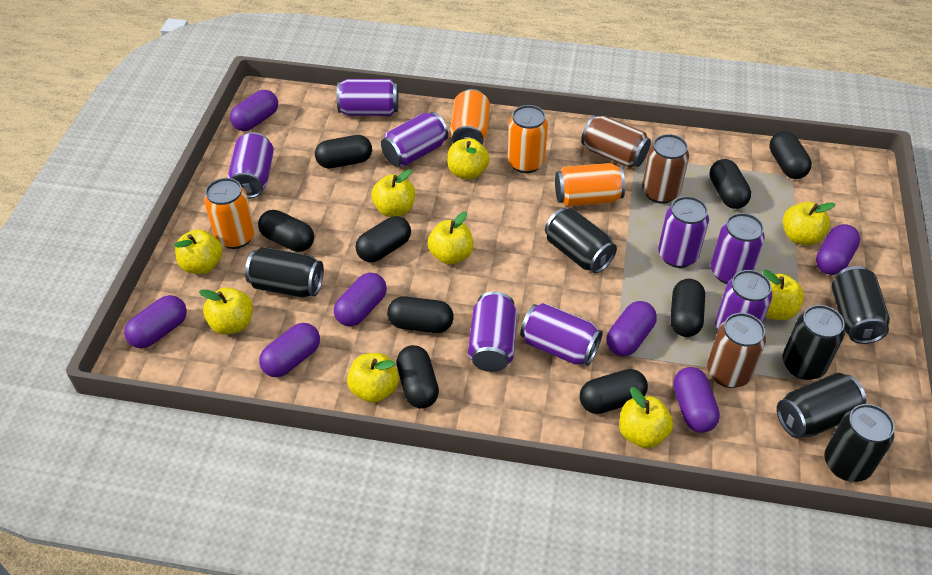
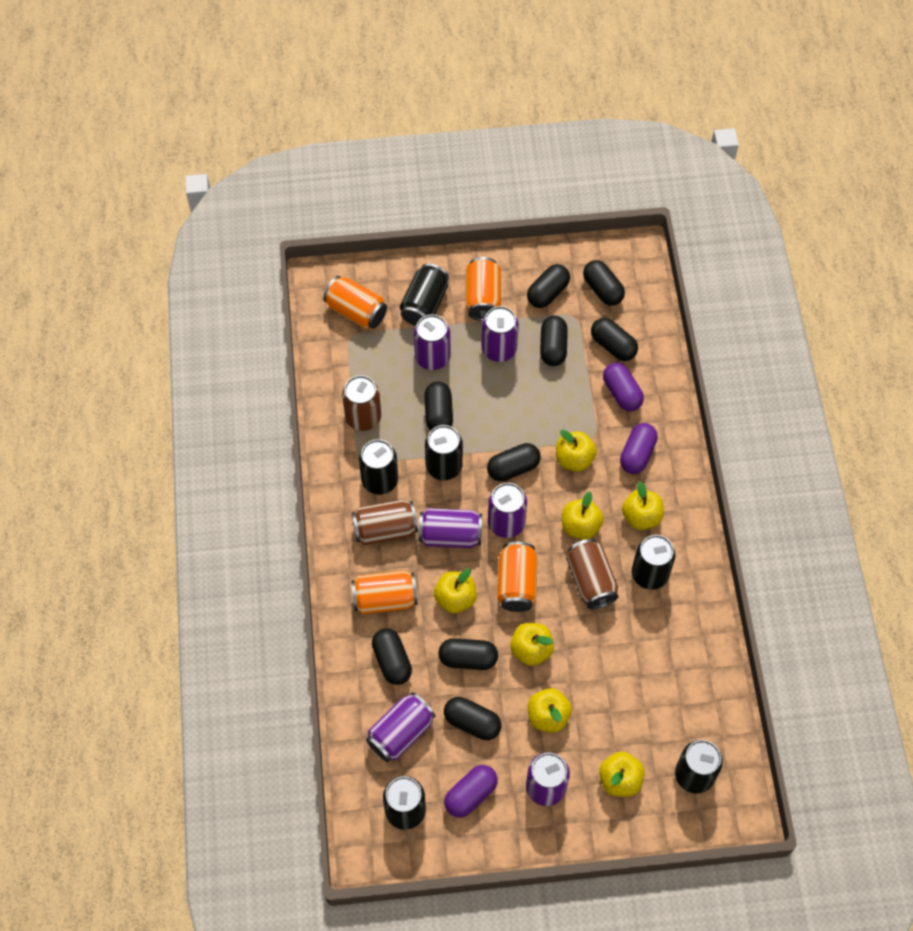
purple can: 8 -> 6
purple capsule: 7 -> 3
yellow apple: 9 -> 7

